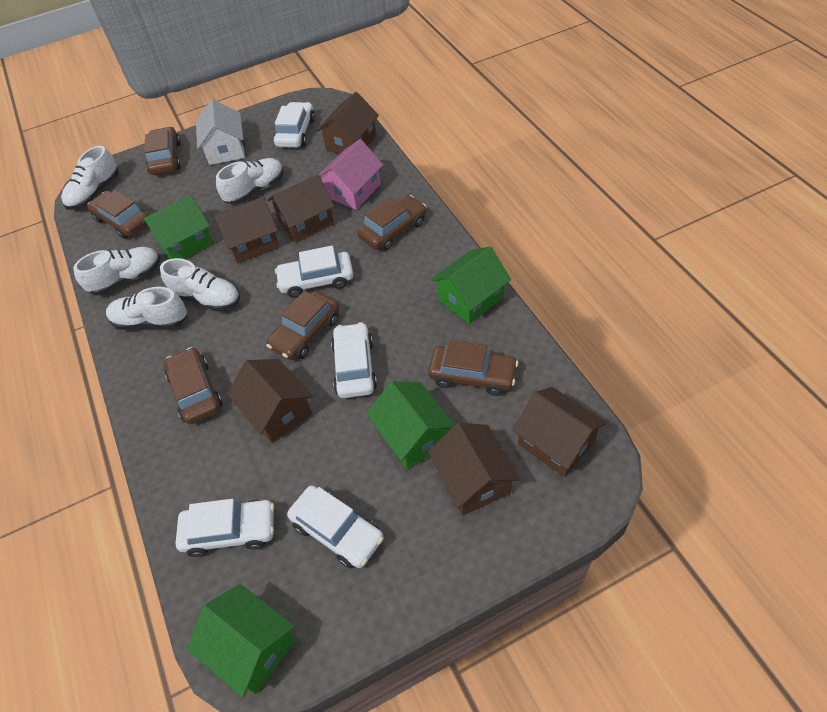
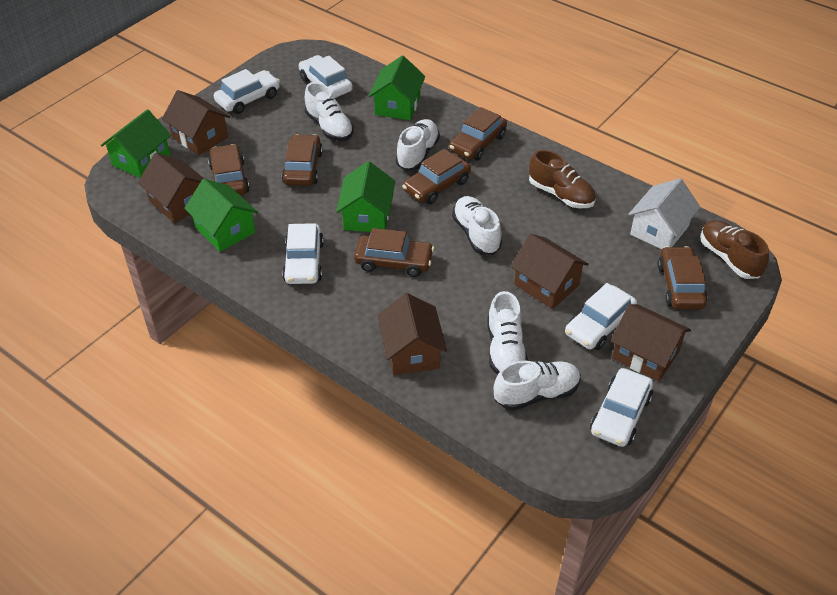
brown house: 6 -> 5
brown shoe: 0 -> 2
pink house: 1 -> 0

